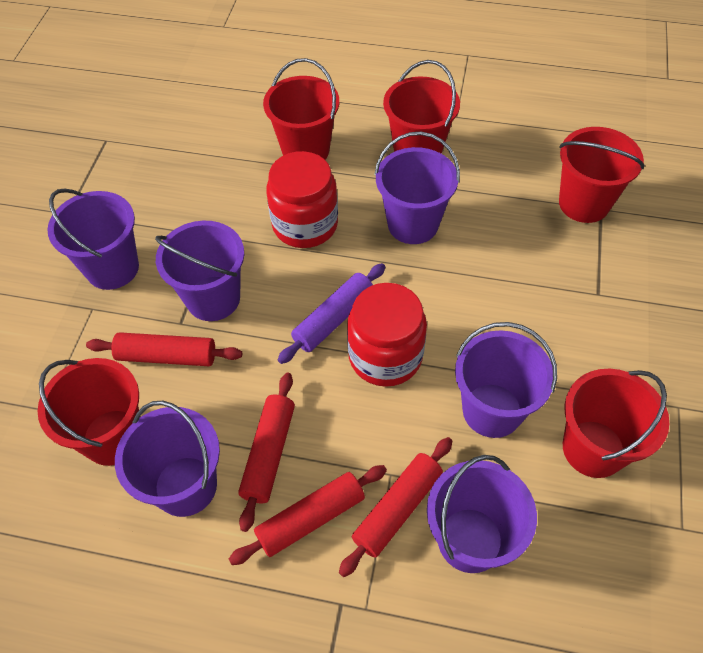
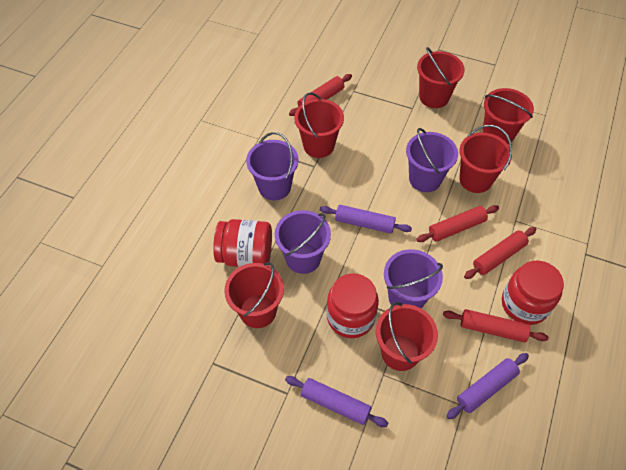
purple bucket: 6 -> 4
purple rolling pin: 1 -> 3
red bucket: 5 -> 6
red jar: 2 -> 3

